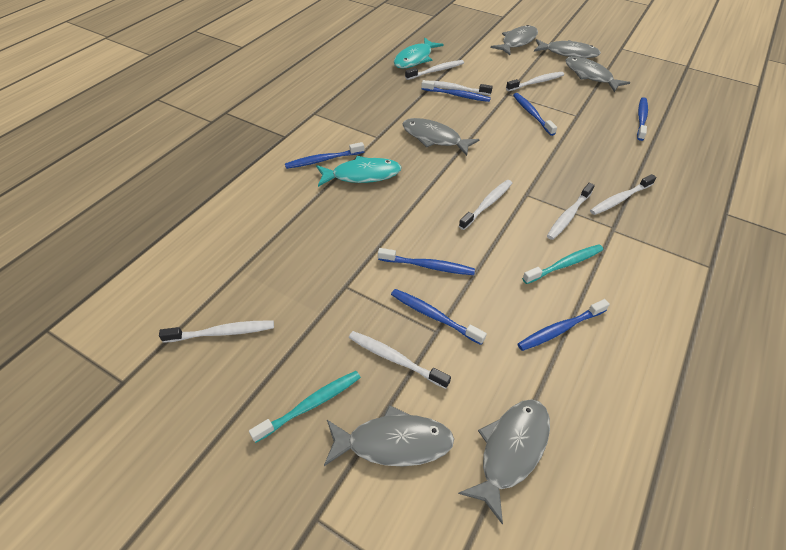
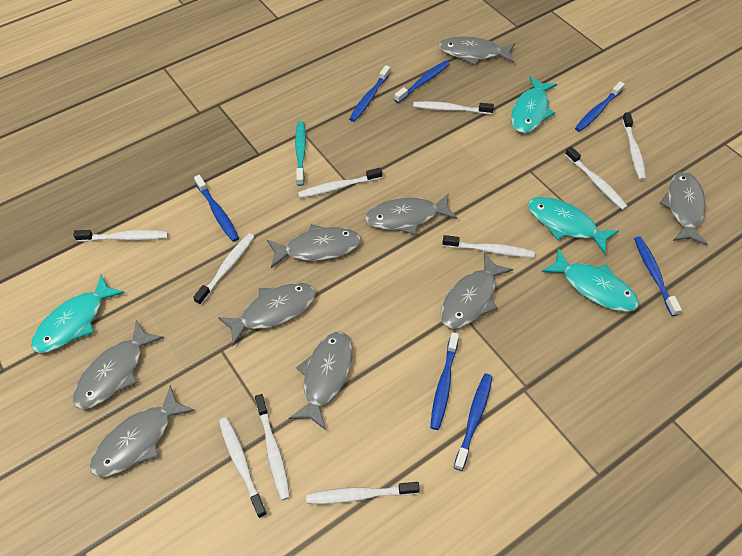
grey fish: 6 -> 9
turquoise fish: 2 -> 4
turquoise toothbrush: 2 -> 1
white toothbrush: 8 -> 10

